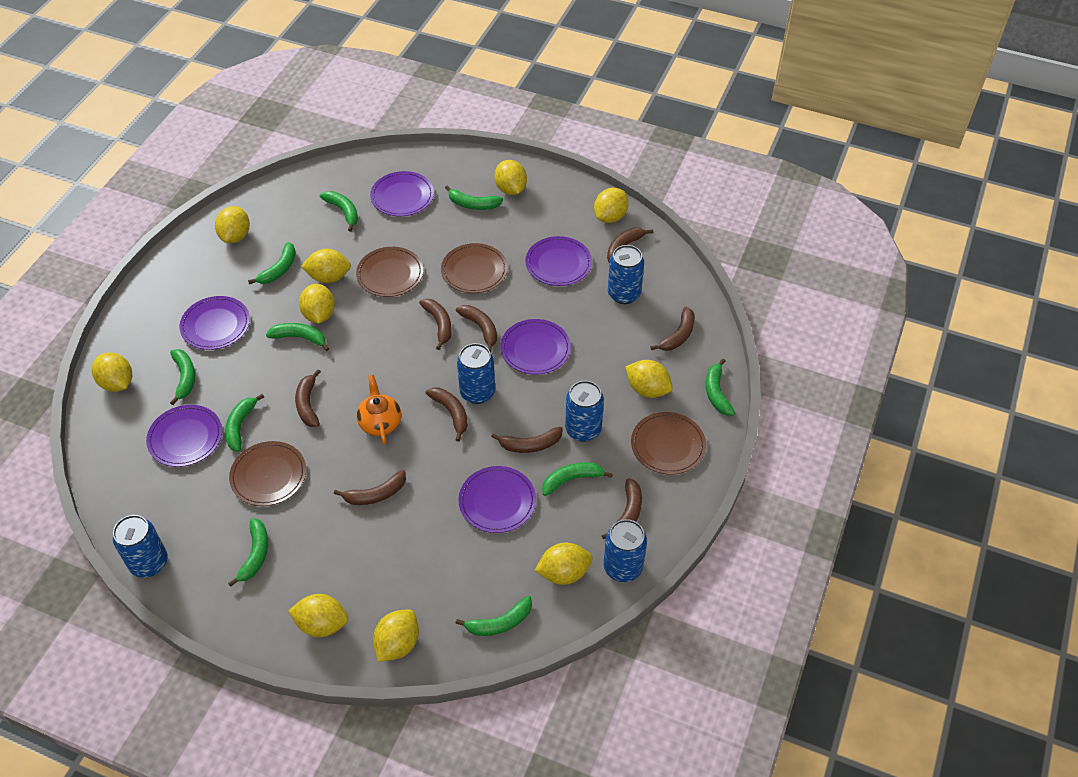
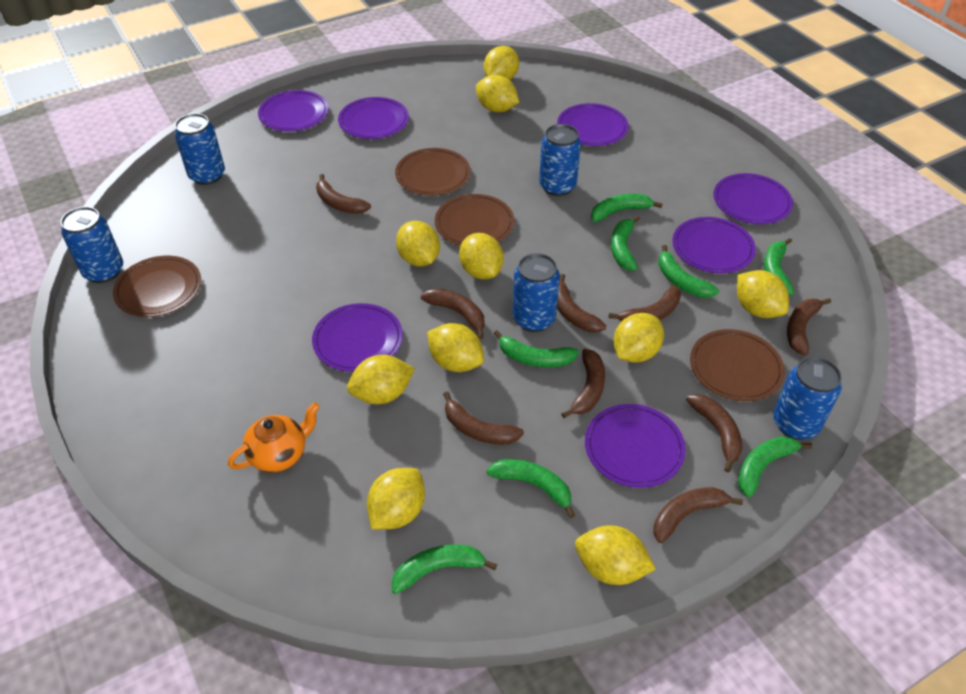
green banana: 10 -> 8
purple plate: 6 -> 7

